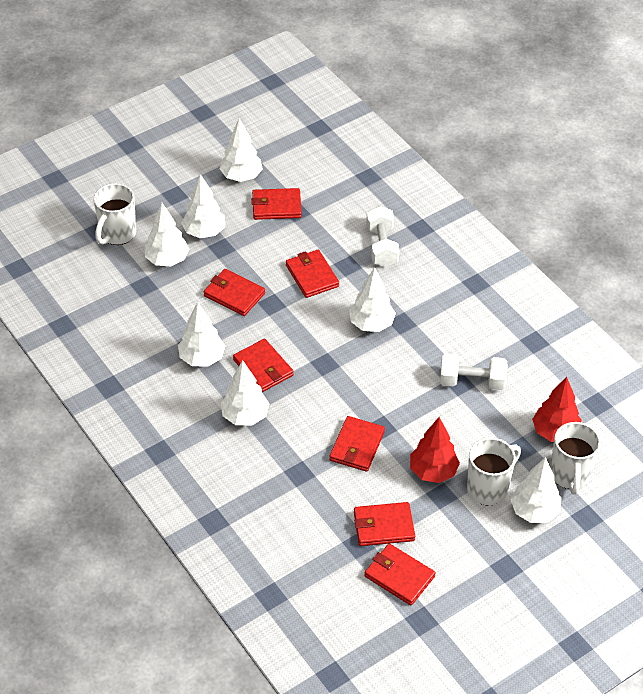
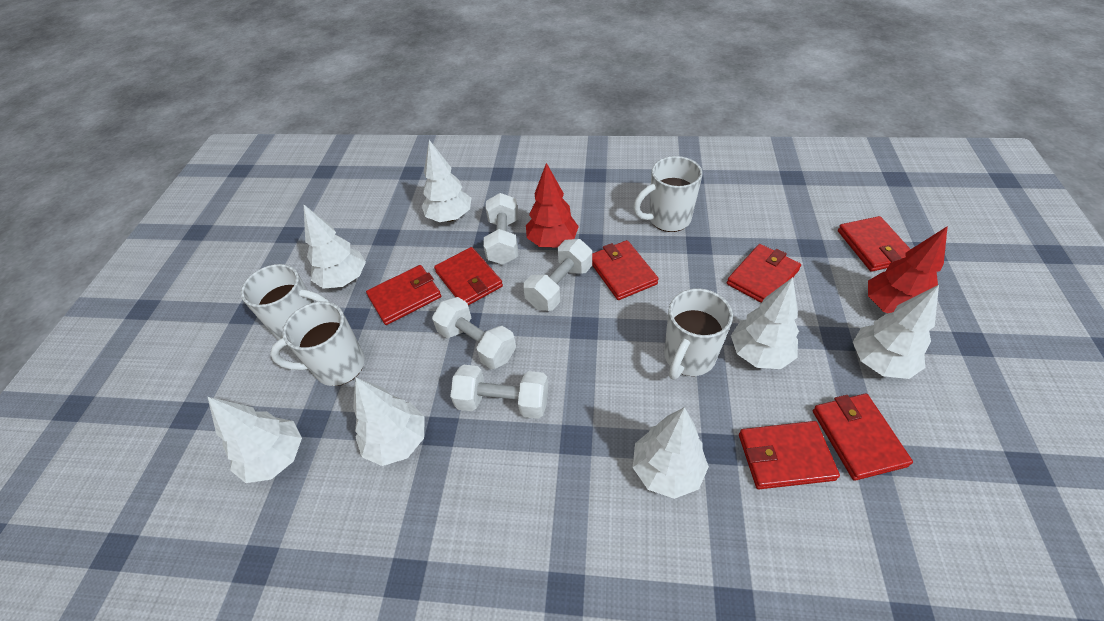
white dumbbell: 2 -> 4
white mug: 3 -> 4

